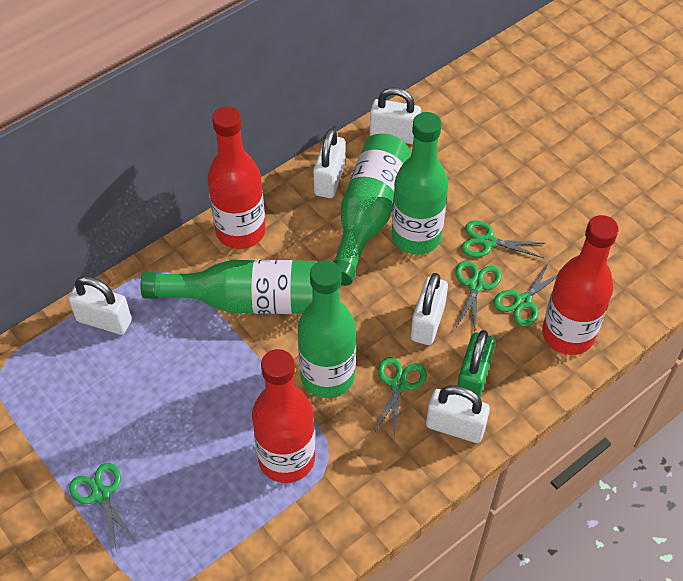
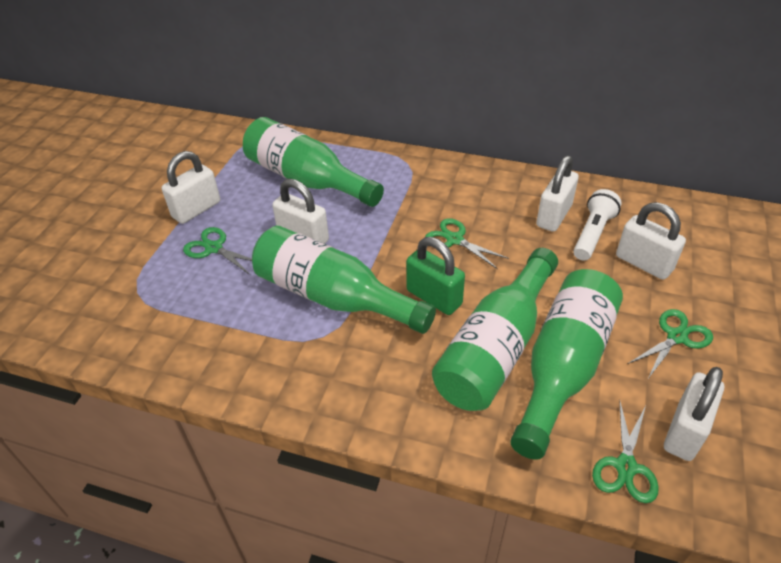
green scissors: 5 -> 4
red bottle: 3 -> 0
white flashlight: 0 -> 1

